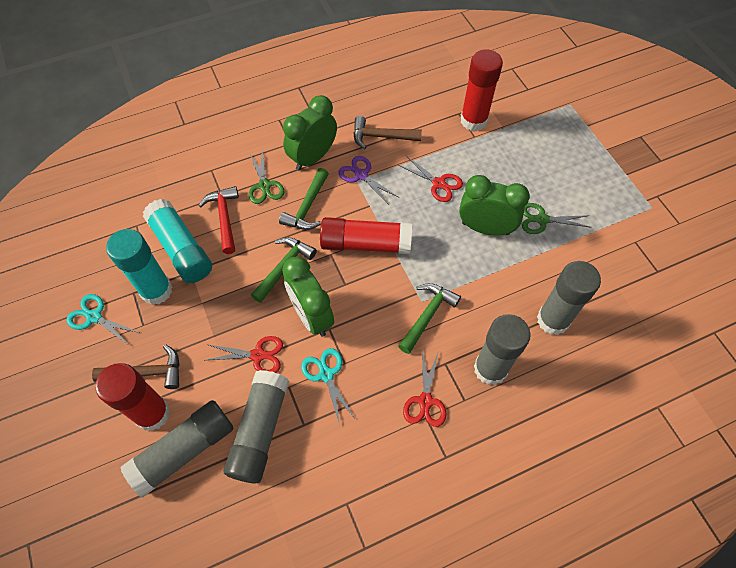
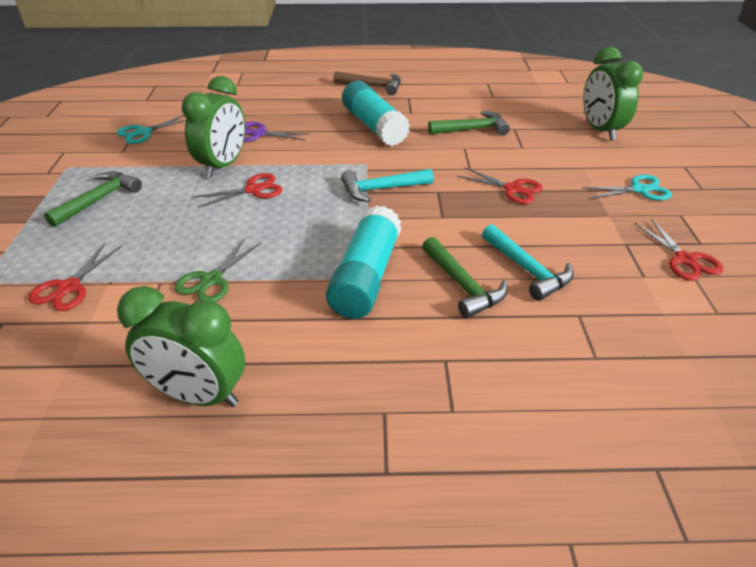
brown hammer: 2 -> 1
green scissors: 2 -> 1
grey glue stick: 4 -> 0
red glue stick: 3 -> 0
red hammer: 1 -> 0
red scissors: 3 -> 4
turquoise hammer: 0 -> 2

